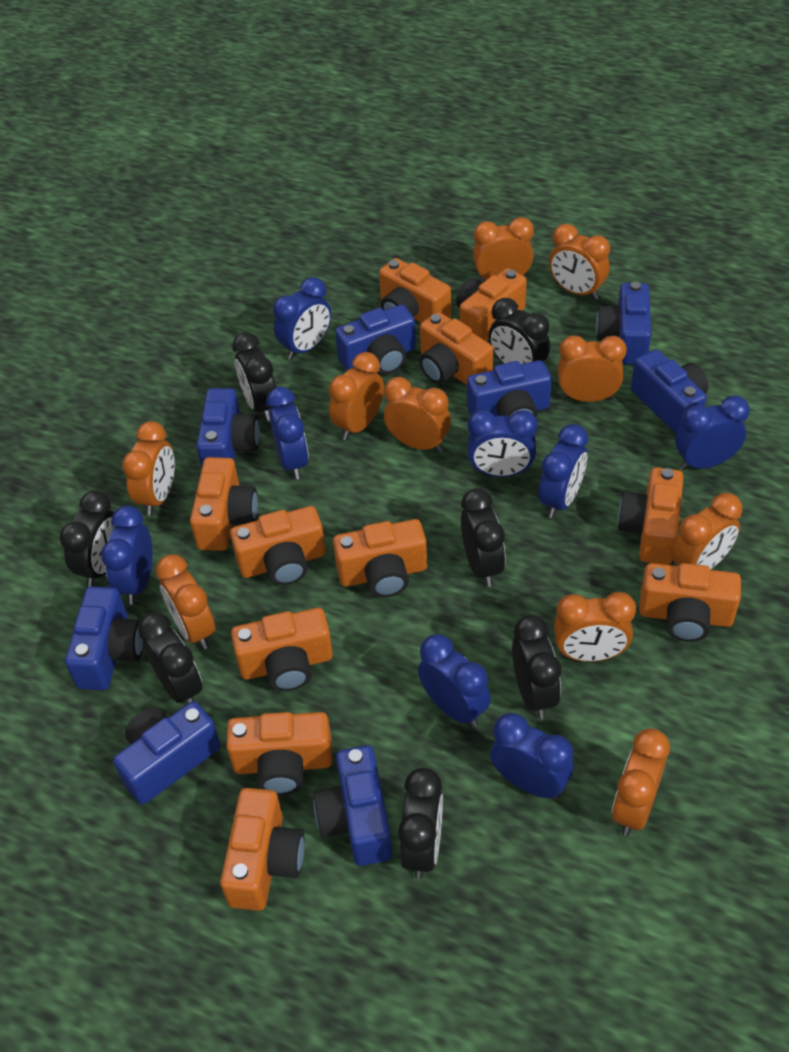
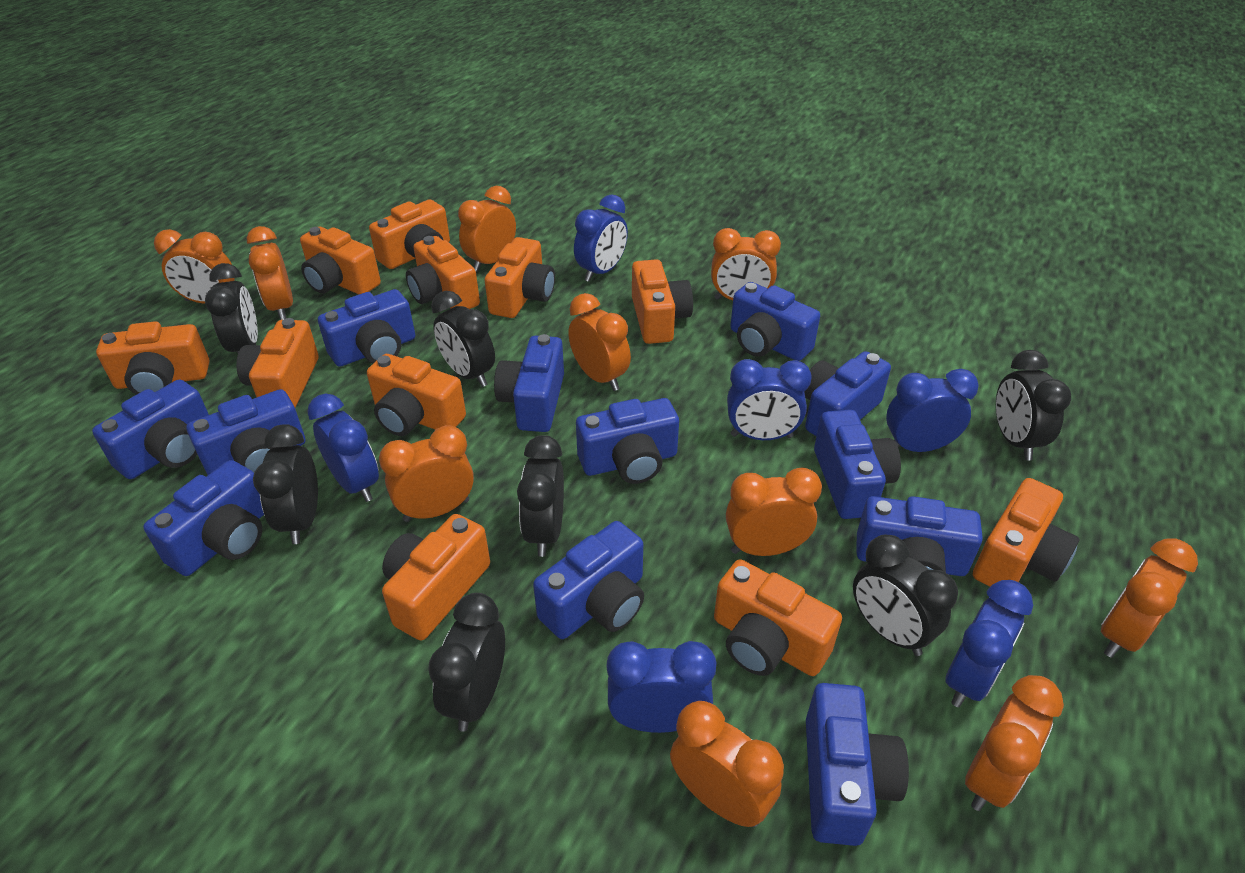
blue camera: 8 -> 12
blue clock: 8 -> 6

